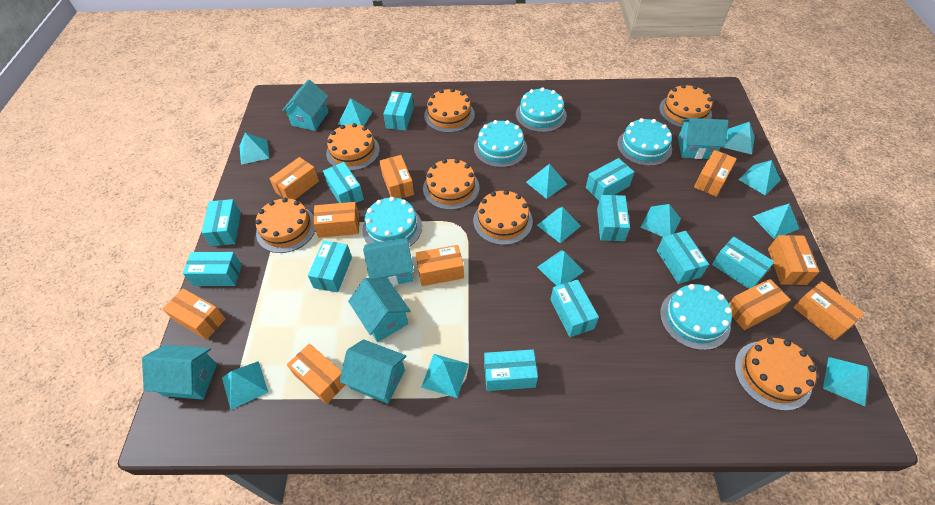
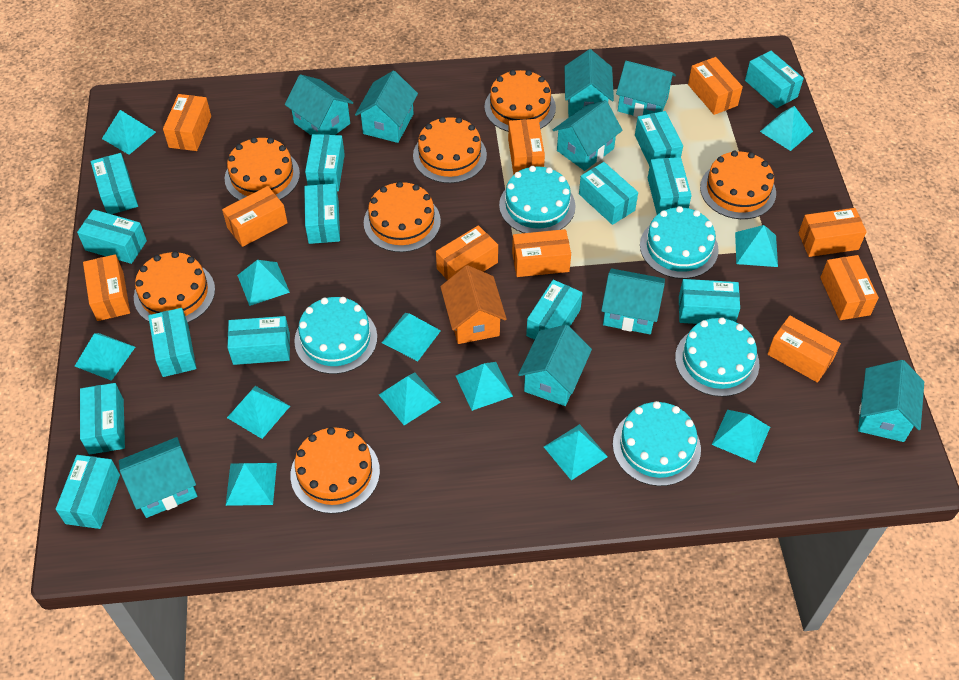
orange house: 0 -> 1
turquoise box: 11 -> 14
turquoise house: 6 -> 9

